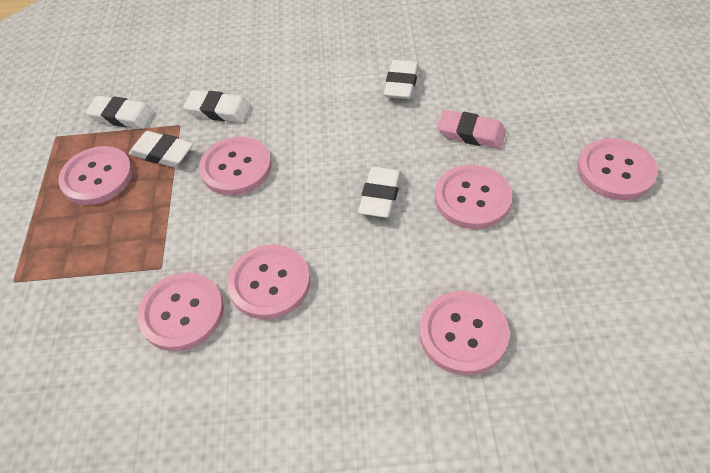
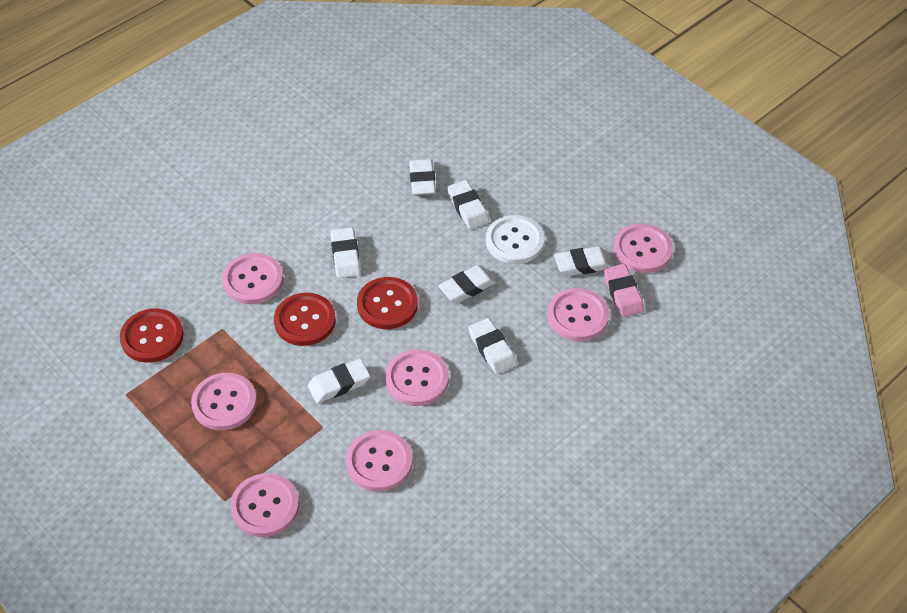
red button: 0 -> 3
white button: 0 -> 1
white eraser: 5 -> 7

